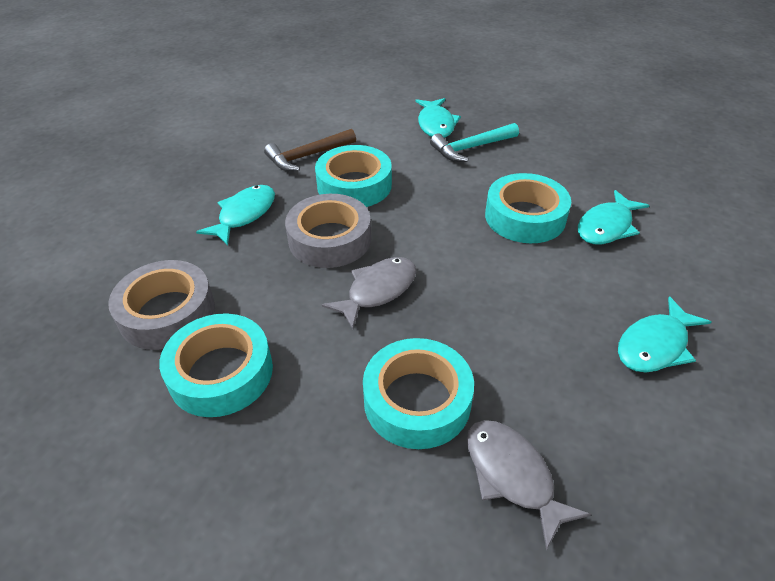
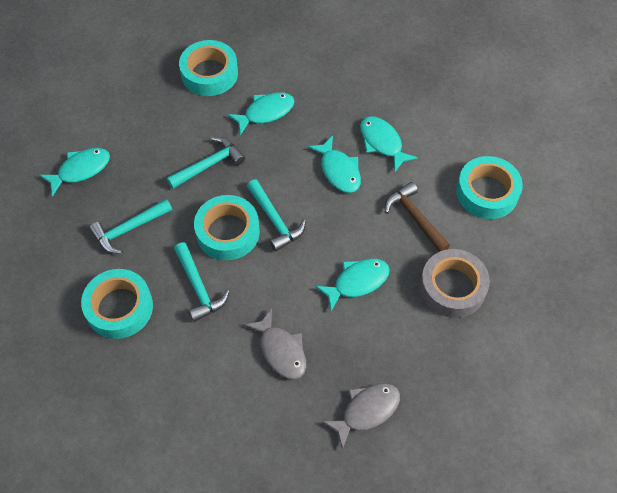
grey tape: 2 -> 1
turquoise fish: 4 -> 5
turquoise hammer: 1 -> 4

